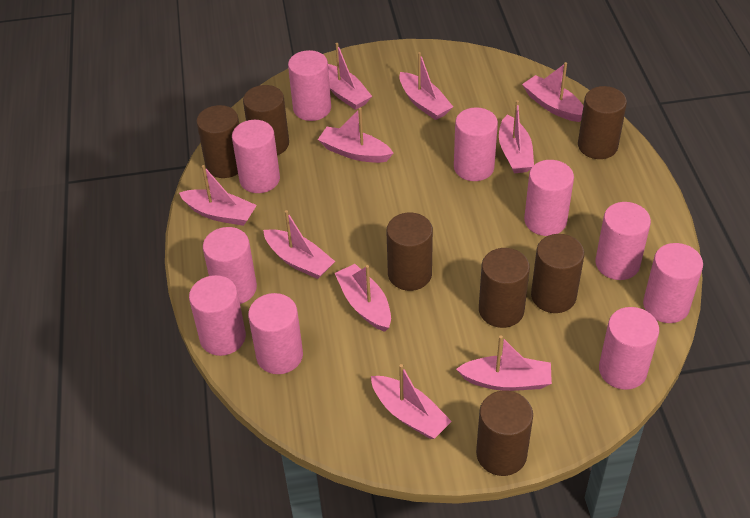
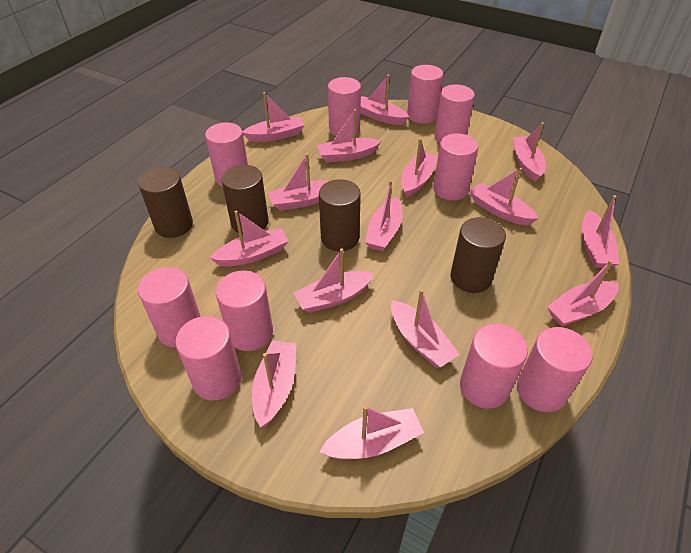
brown cylinder: 7 -> 4
pink boat: 10 -> 15

